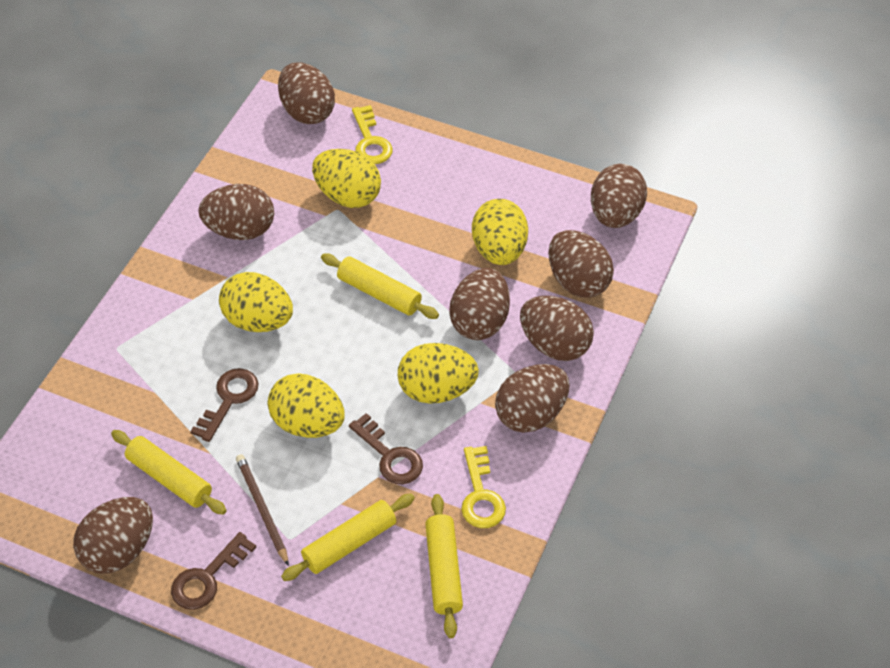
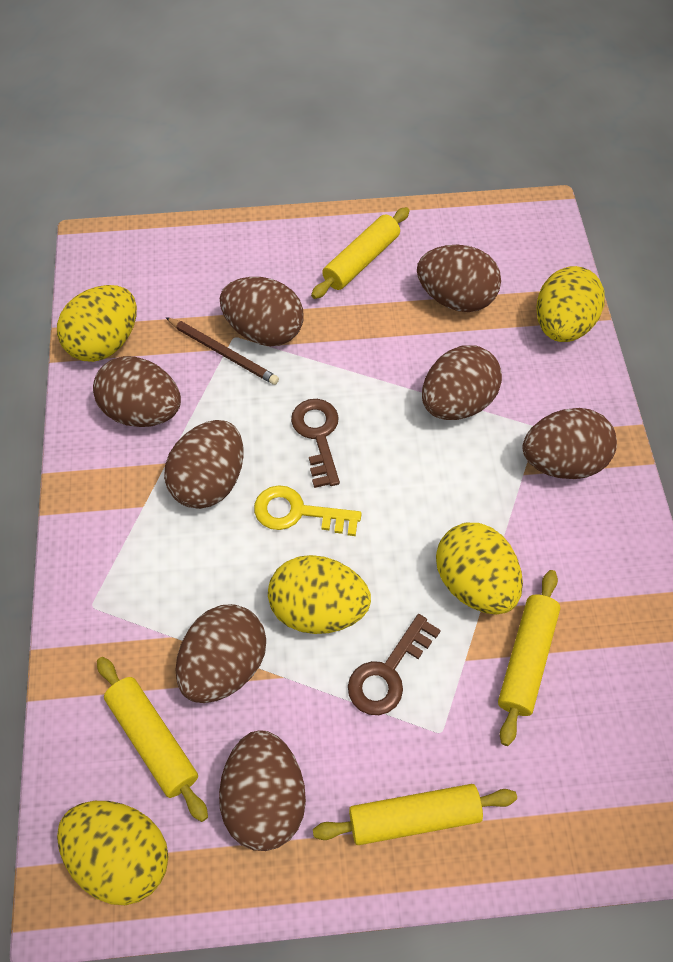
brown key: 3 -> 2
yellow key: 2 -> 1

